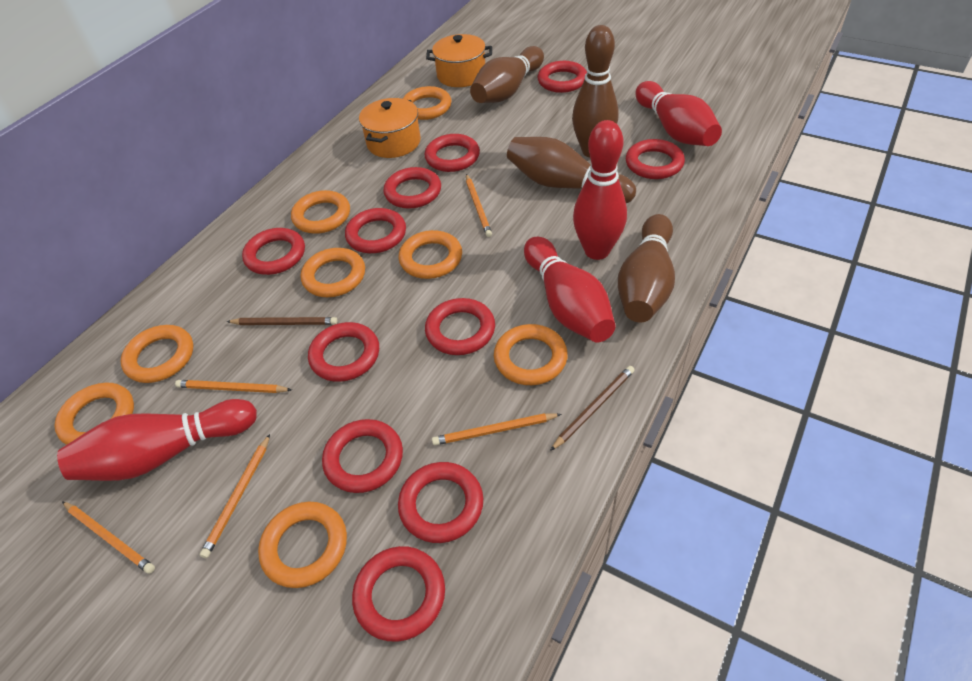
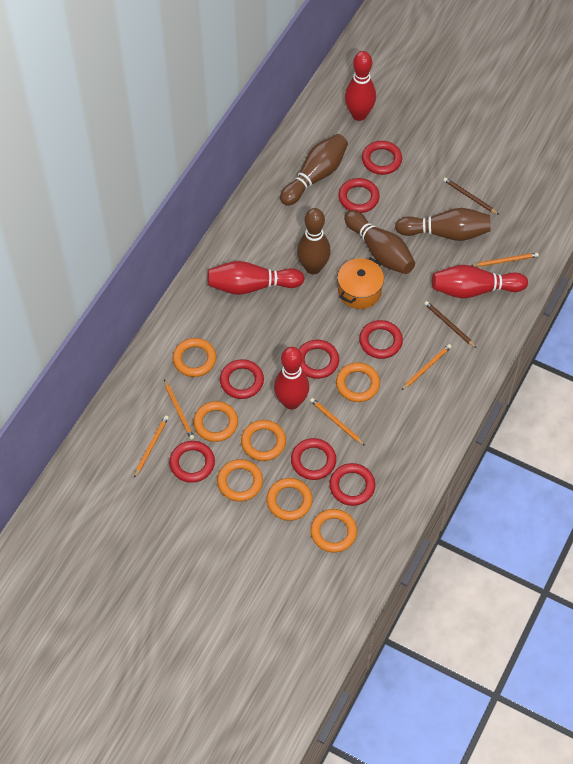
orange pot: 2 -> 1
orange ring: 8 -> 7
red ring: 11 -> 8

